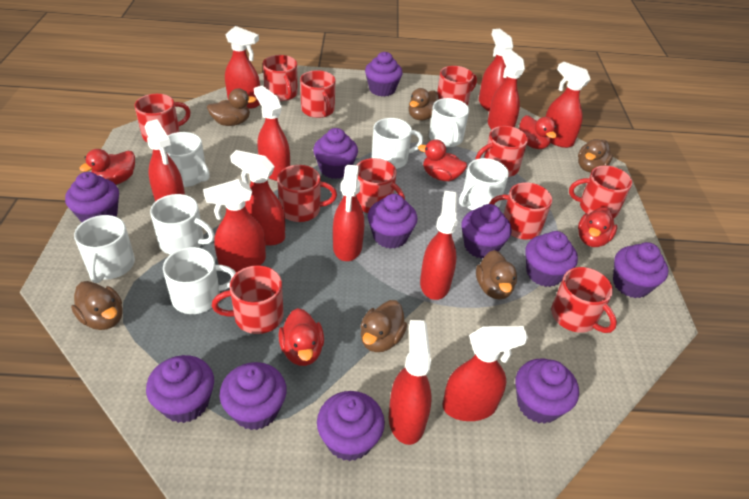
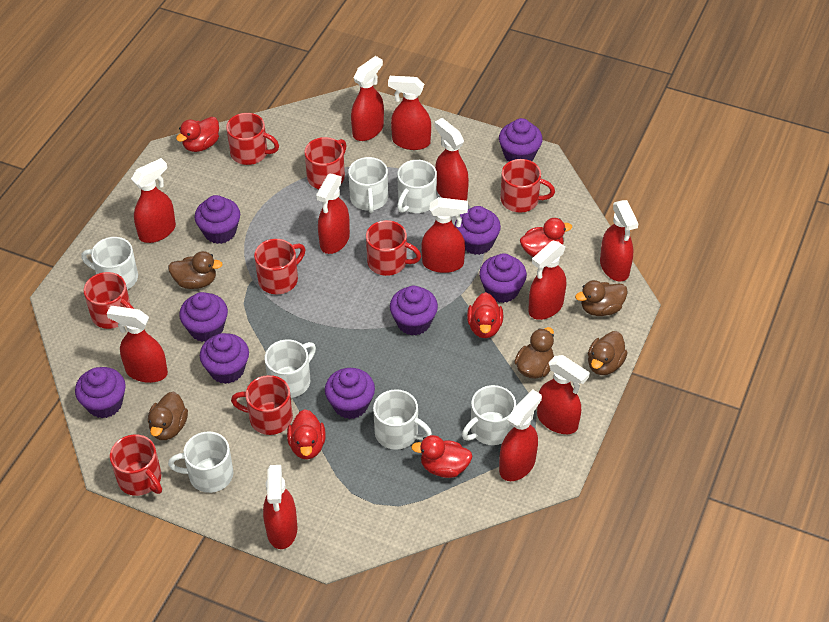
brown duck: 6 -> 5
purple cupcake: 11 -> 9
red mug: 11 -> 8

